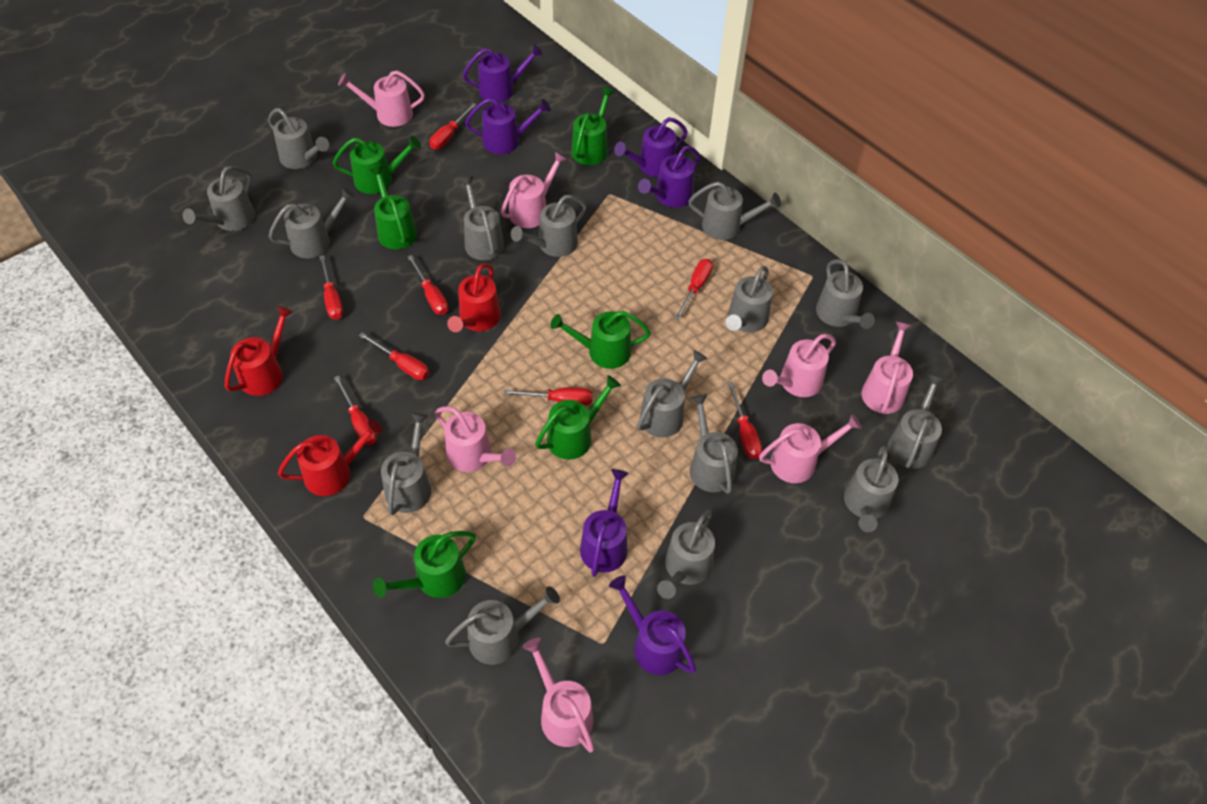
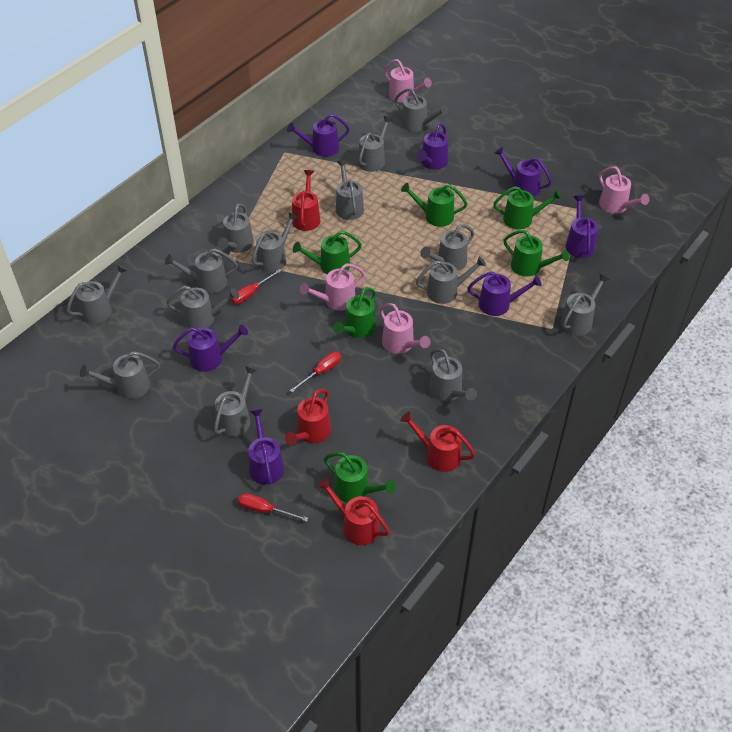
grey watering can: 15 -> 14
pink watering can: 7 -> 4
purple watering can: 6 -> 7
red screwdriver: 8 -> 3
red watering can: 3 -> 4

